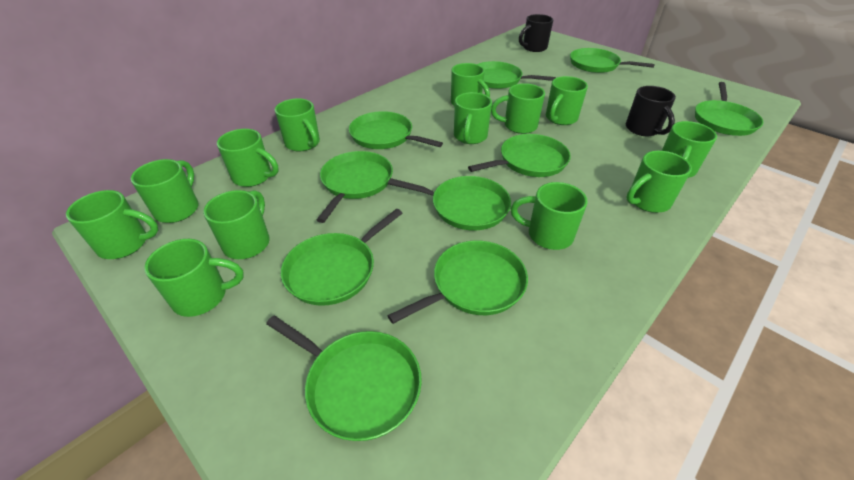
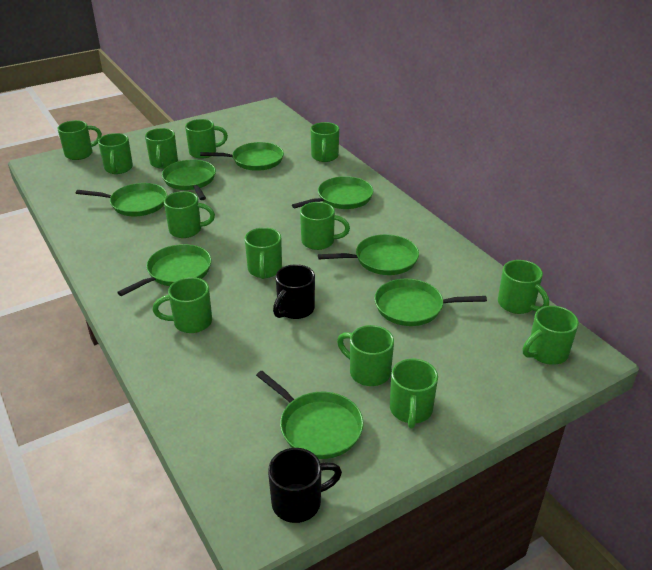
green pan: 10 -> 8

